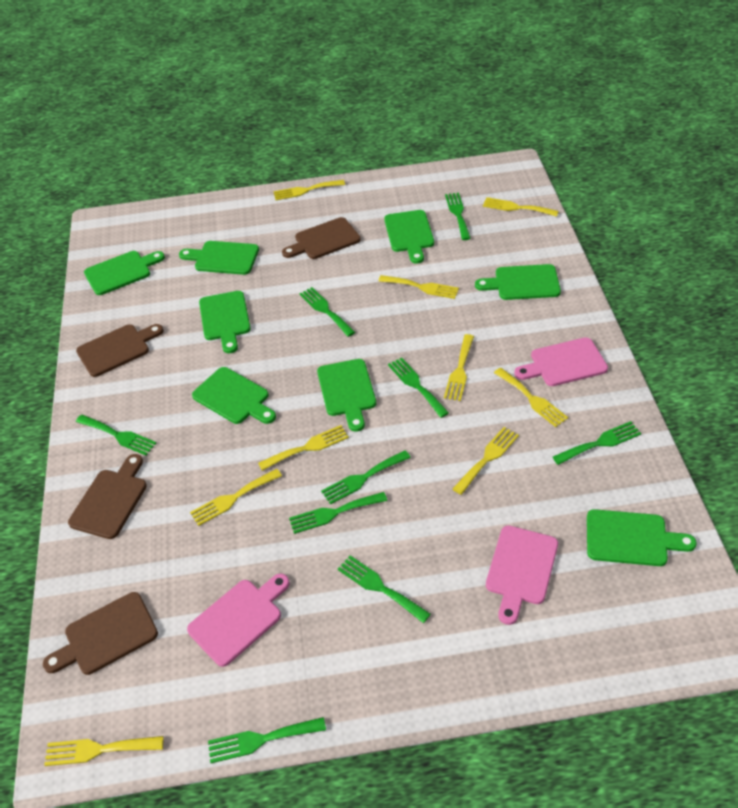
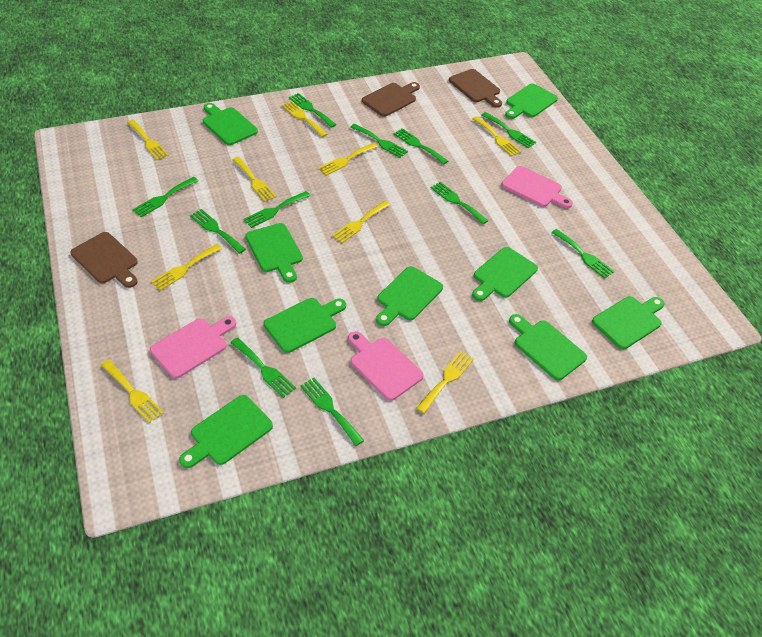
brown cutting board: 4 -> 3
green cutting board: 8 -> 9
green fork: 9 -> 11

